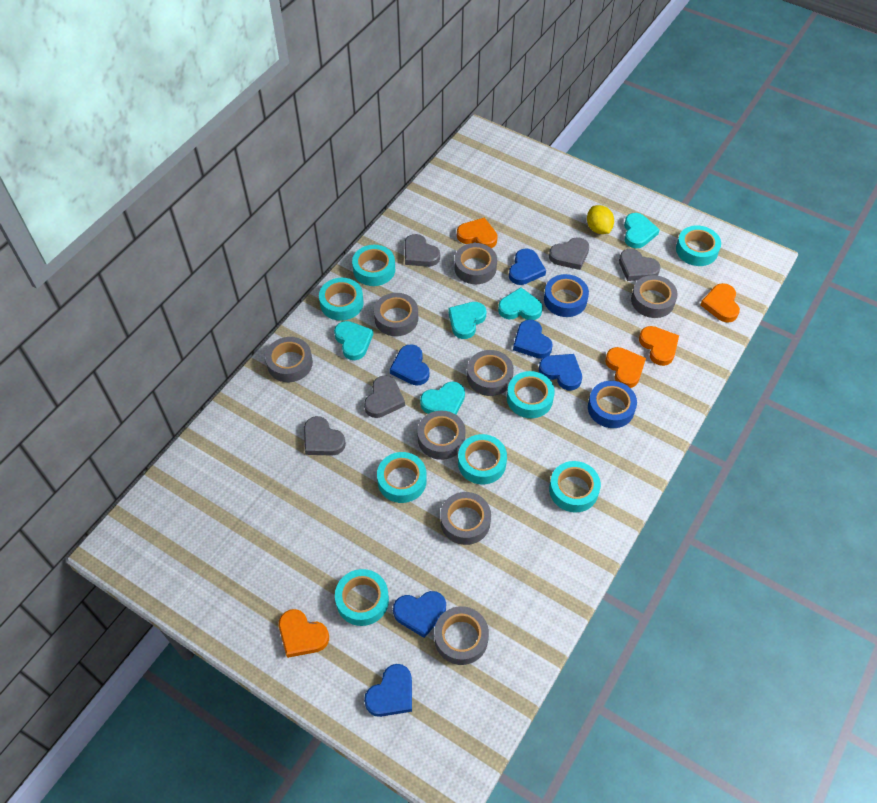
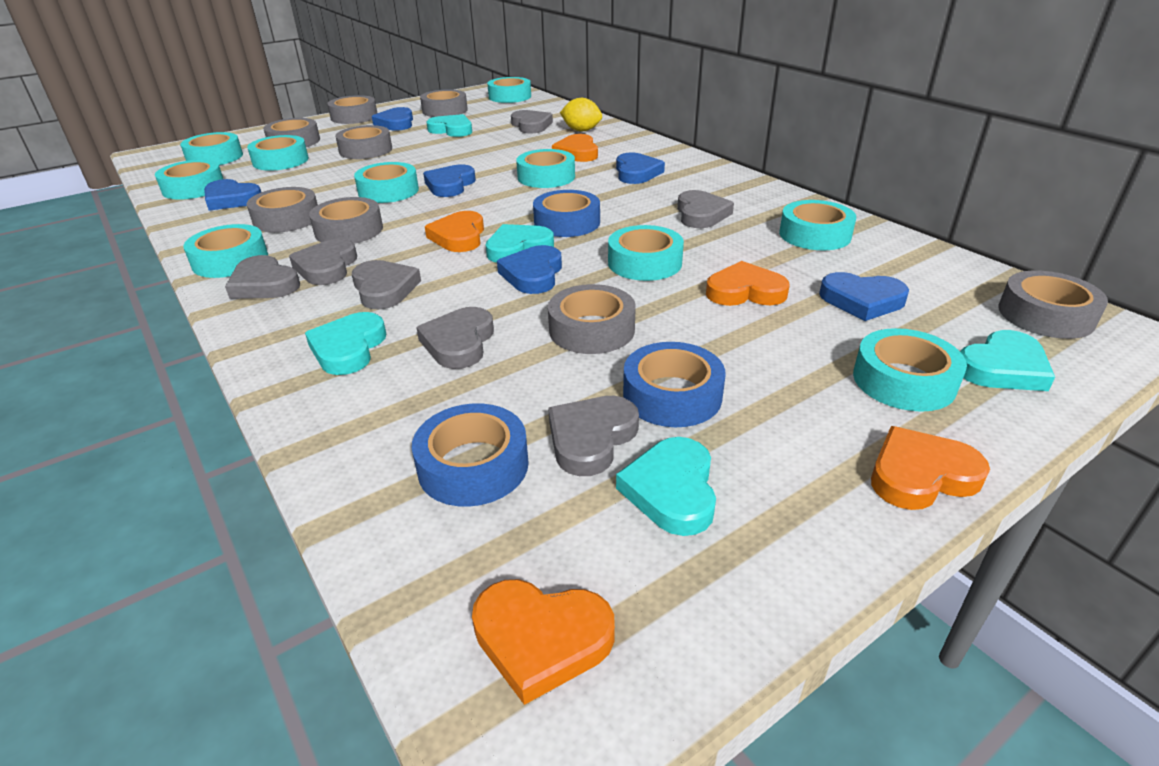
blue tape: 2 -> 3
grey heart: 5 -> 7
turquoise tape: 8 -> 10

